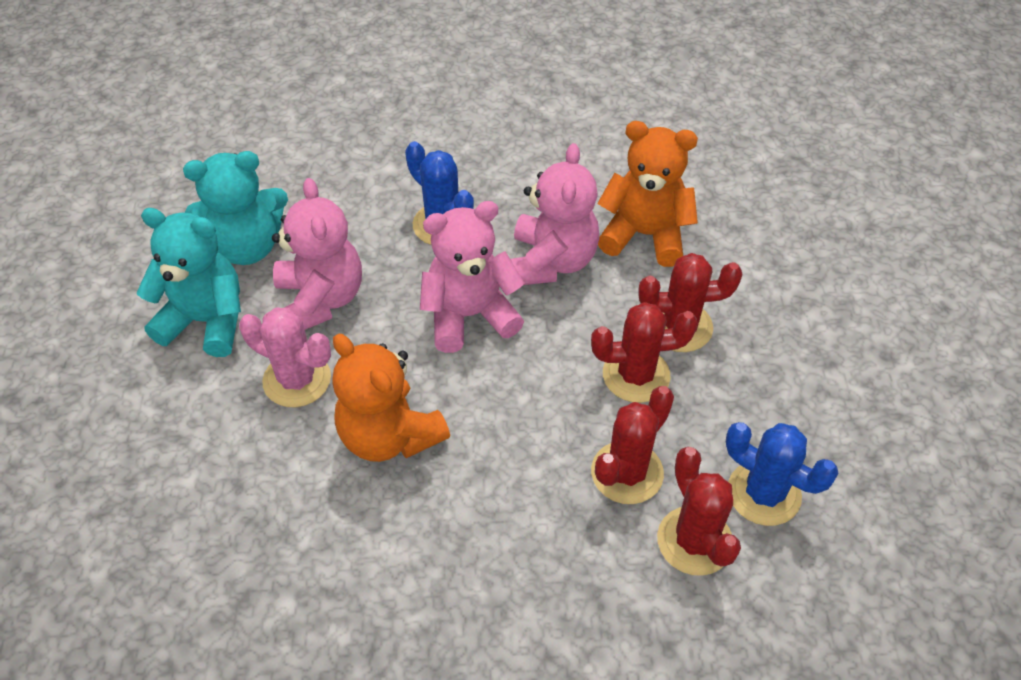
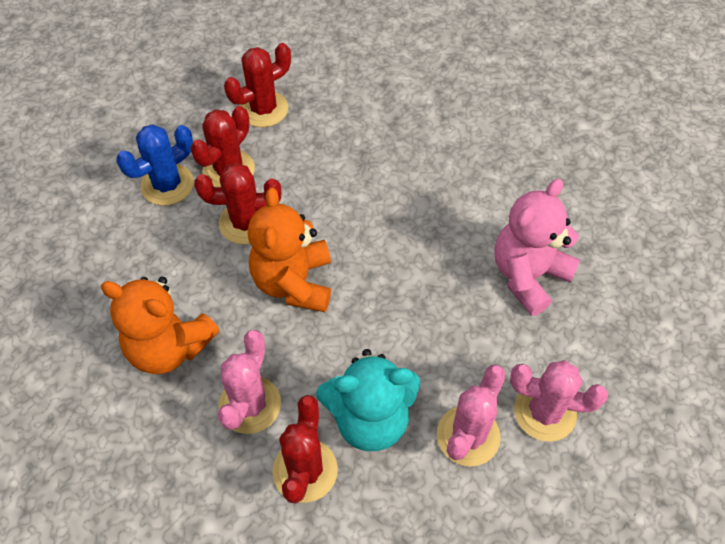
blue cactus: 2 -> 1
pink cactus: 1 -> 3
pink teddy bear: 3 -> 1
turquoise teddy bear: 2 -> 1

